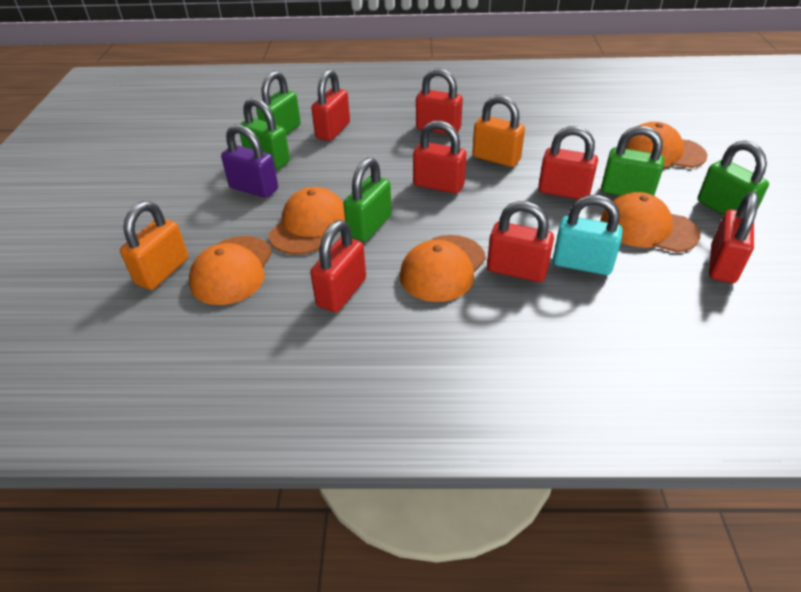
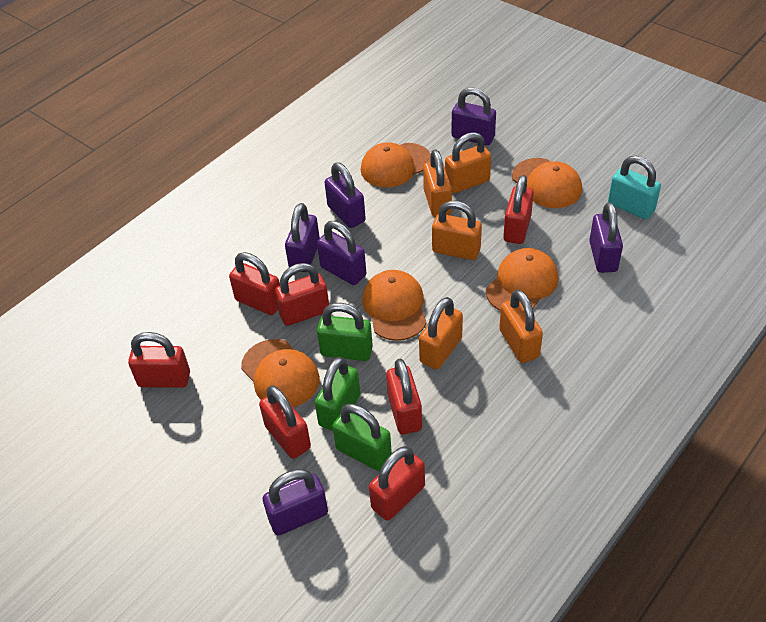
green padlock: 5 -> 3
orange padlock: 2 -> 5
purple padlock: 1 -> 6

